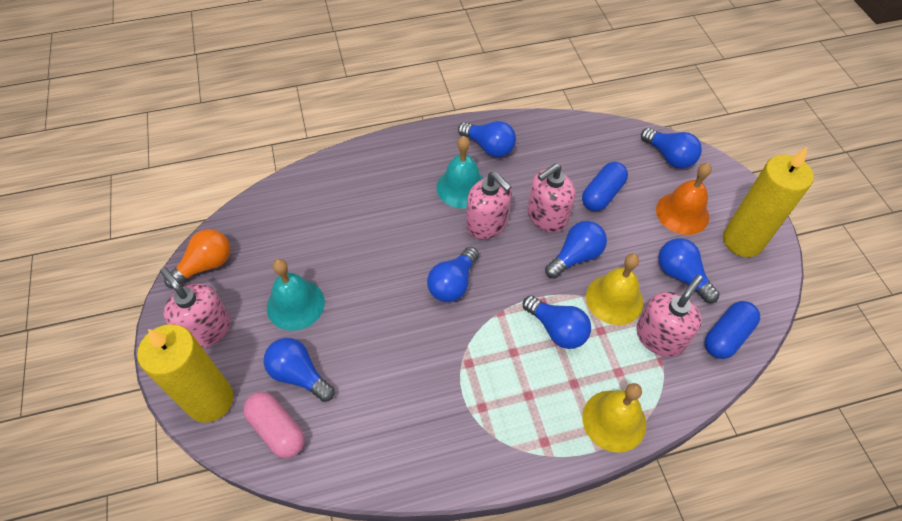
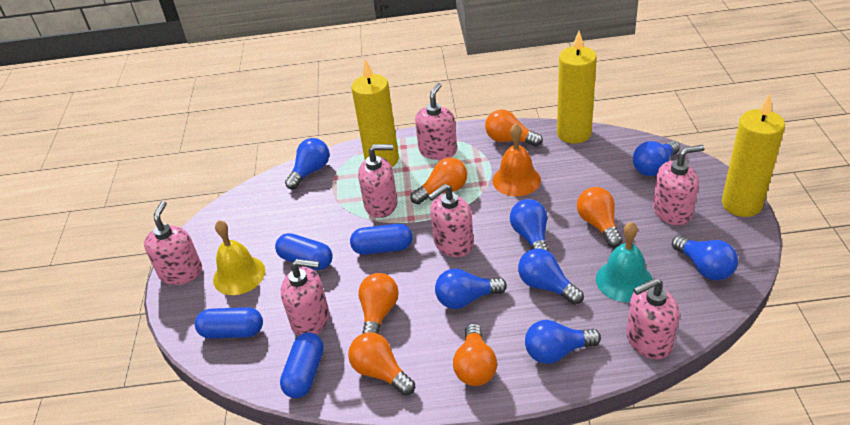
blue capsule: 2 -> 4
orange light bulb: 1 -> 6
pink capsule: 1 -> 0
pink soap dispenser: 4 -> 7
turquoise bell: 2 -> 1
yellow bell: 2 -> 1
yellow candle: 2 -> 3

